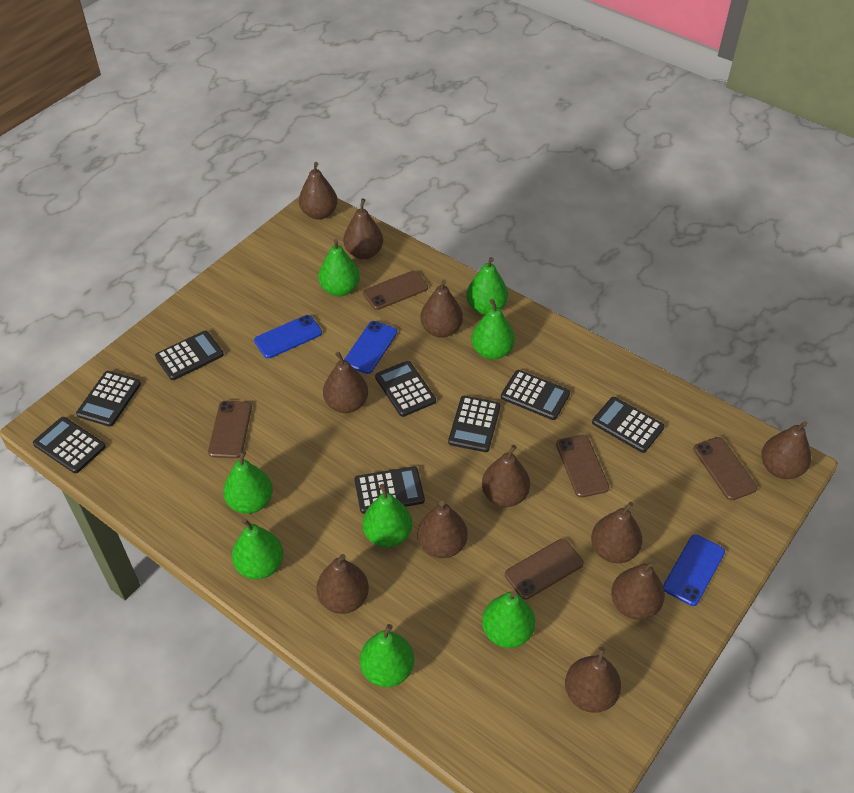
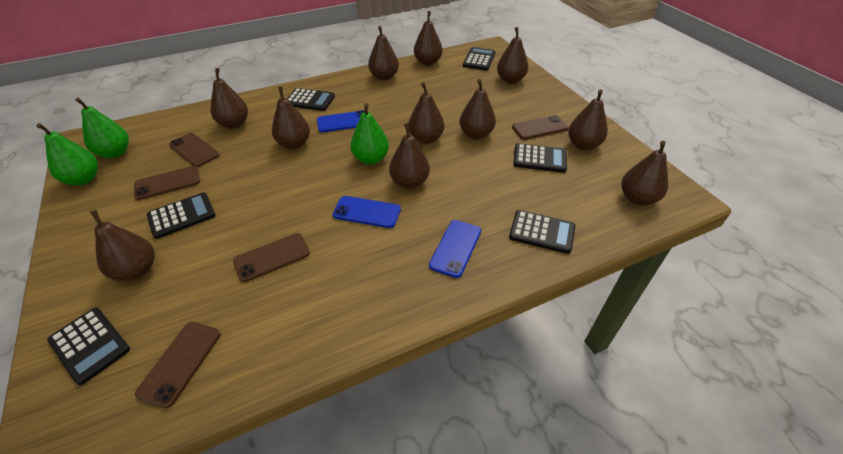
black calculator: 8 -> 6
green pear: 8 -> 3

